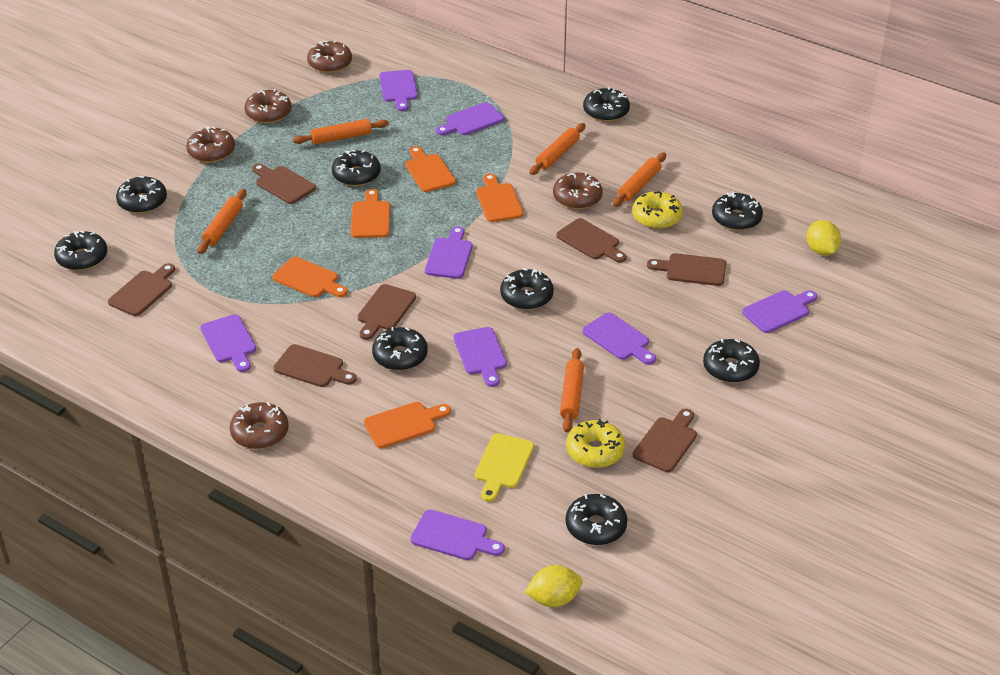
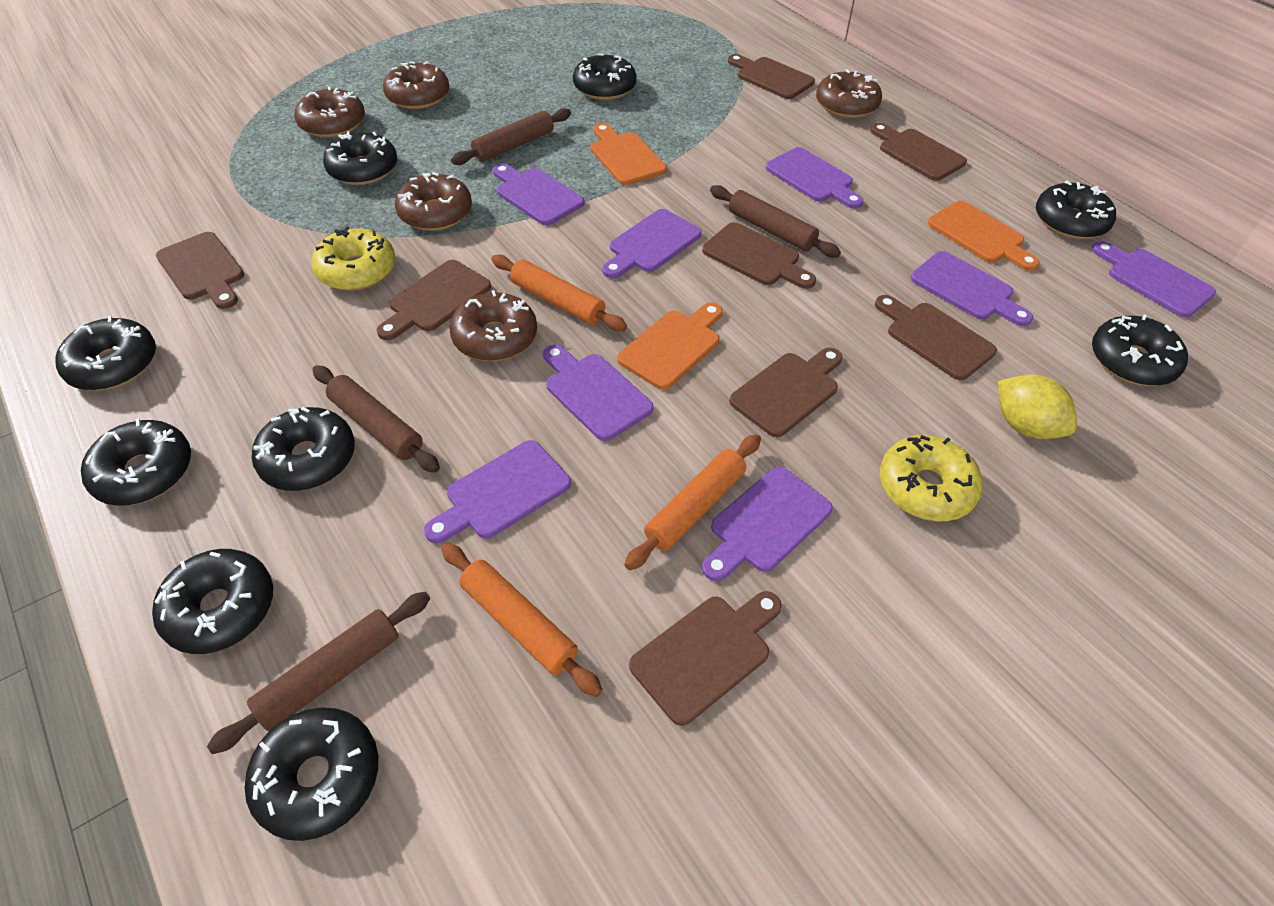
brown cutting board: 7 -> 8
brown rolling pin: 0 -> 4
orange cutting board: 5 -> 3
orange rolling pin: 5 -> 3
yellow cutting board: 1 -> 0
yellow lemon: 2 -> 1

